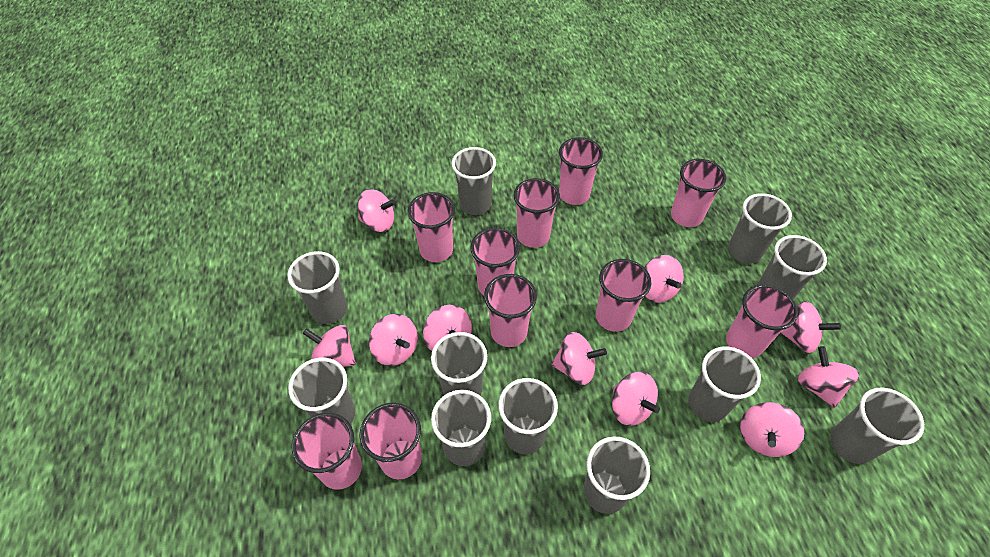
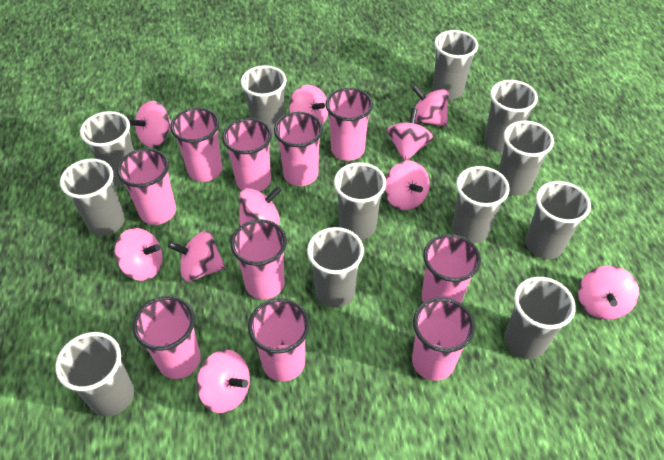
grey cup: 11 -> 12

